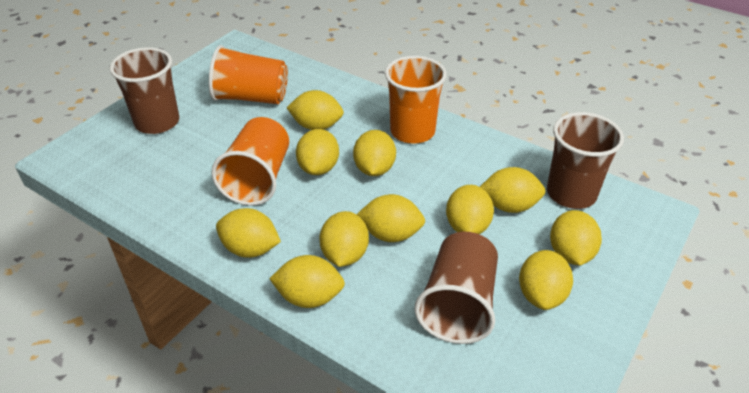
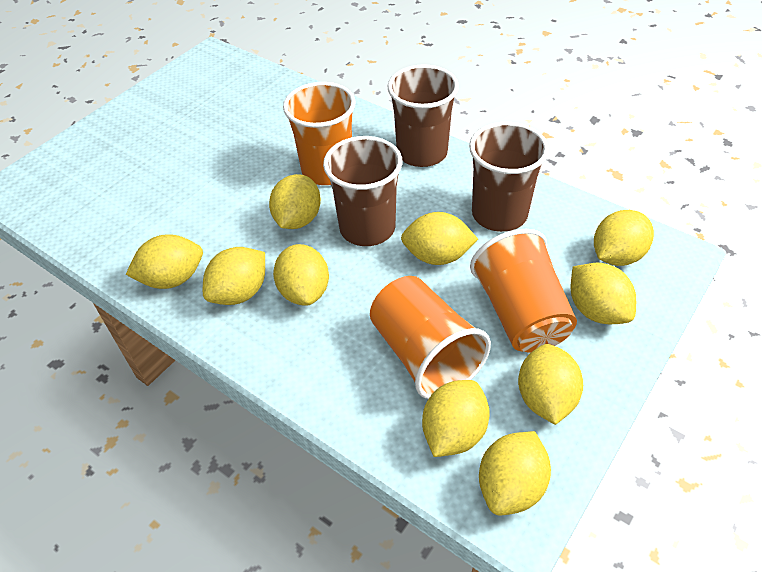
yellow lemon: 11 -> 10

